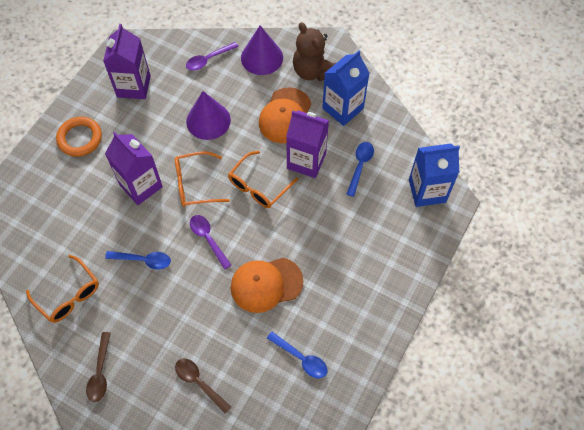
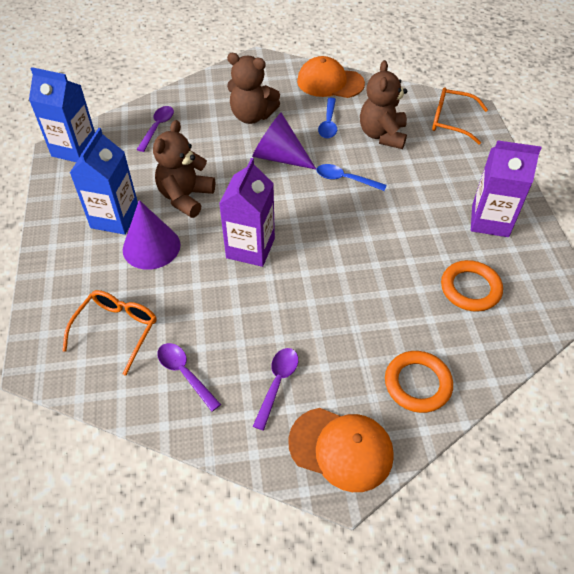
blue spoon: 3 -> 2
brown spoon: 2 -> 0
brown teddy bear: 1 -> 3
orange glasses: 3 -> 2
orange ring: 1 -> 2
purple carton: 3 -> 2
purple spoon: 2 -> 3

